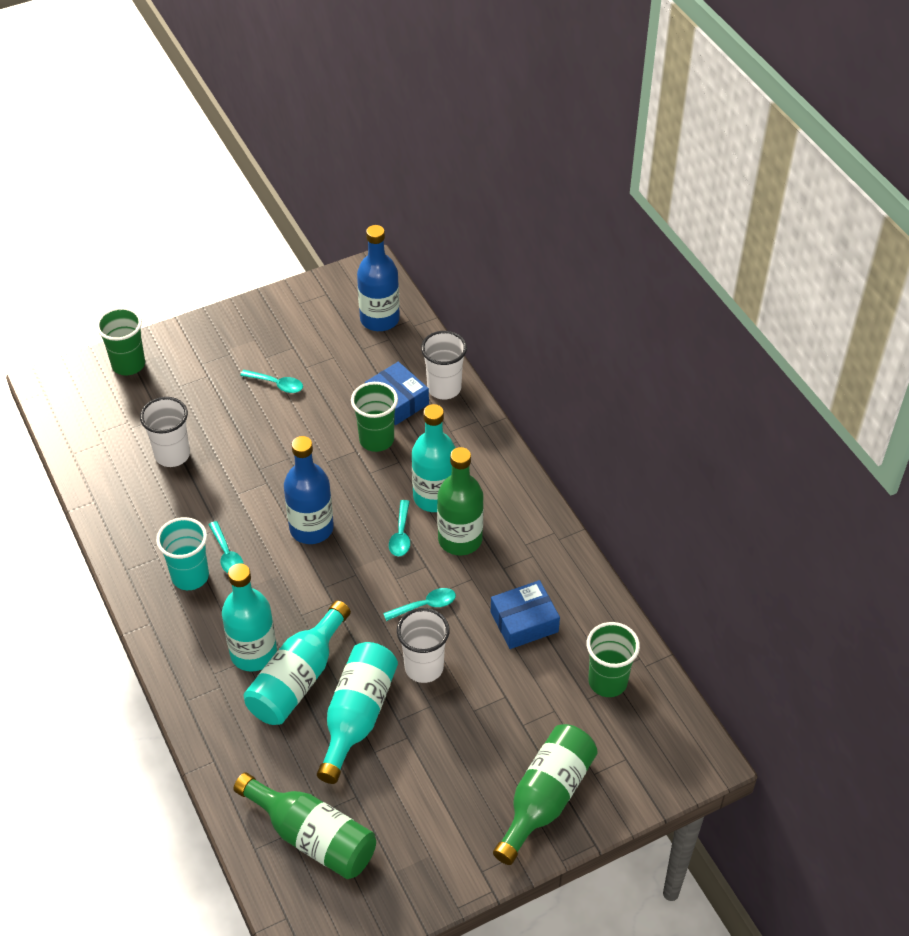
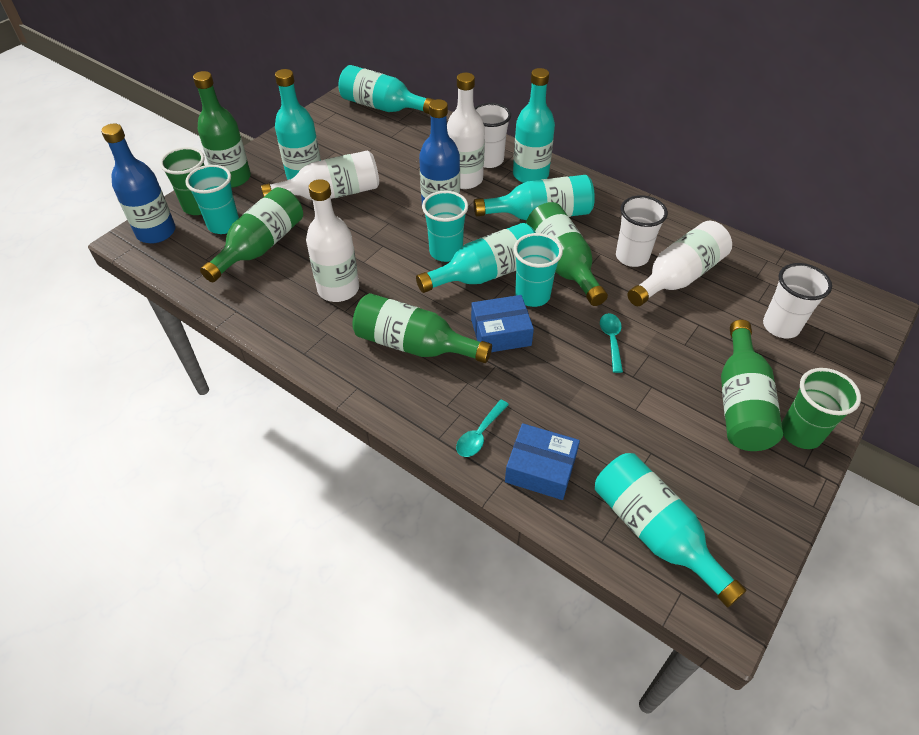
green bottle: 3 -> 5
green cup: 3 -> 2
turquoise bottle: 4 -> 6
turquoise cup: 1 -> 3
turquoise spoon: 4 -> 2
white bottle: 0 -> 4

